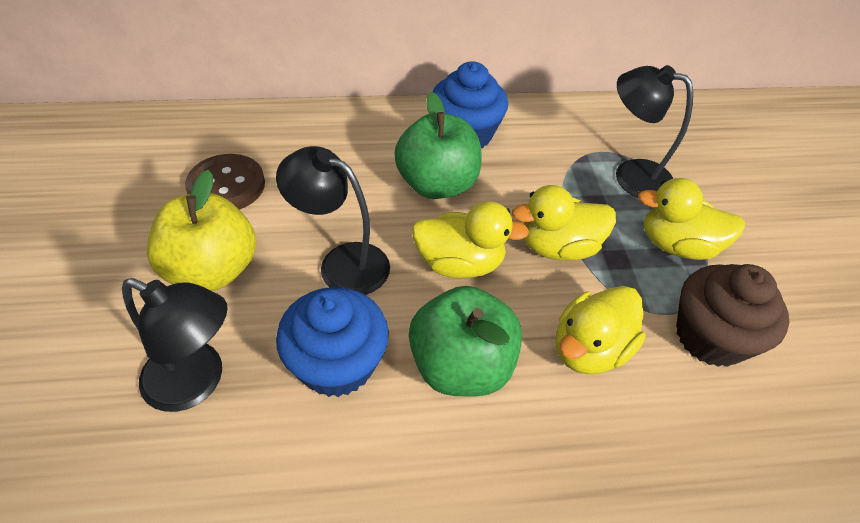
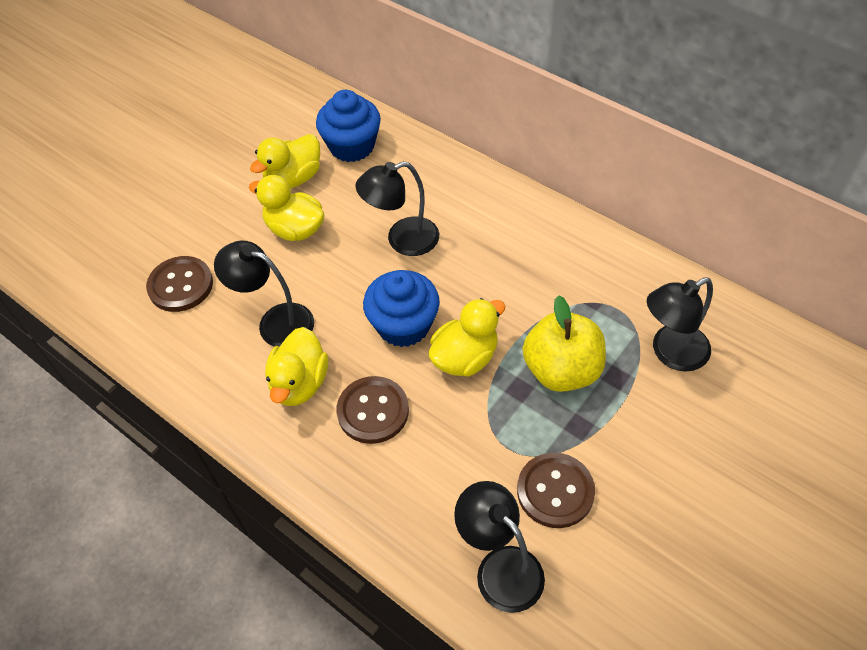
black lamp: 3 -> 4
brown button: 1 -> 3
brown cupcake: 1 -> 0
green apple: 2 -> 0

